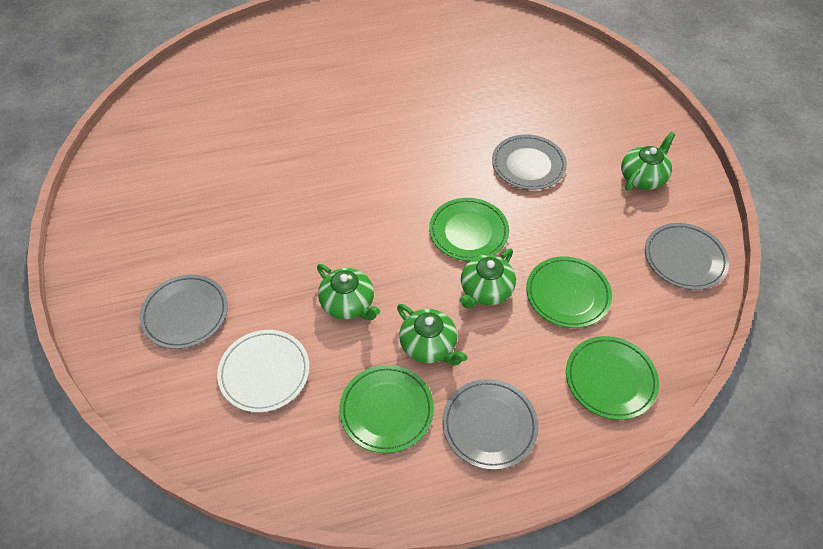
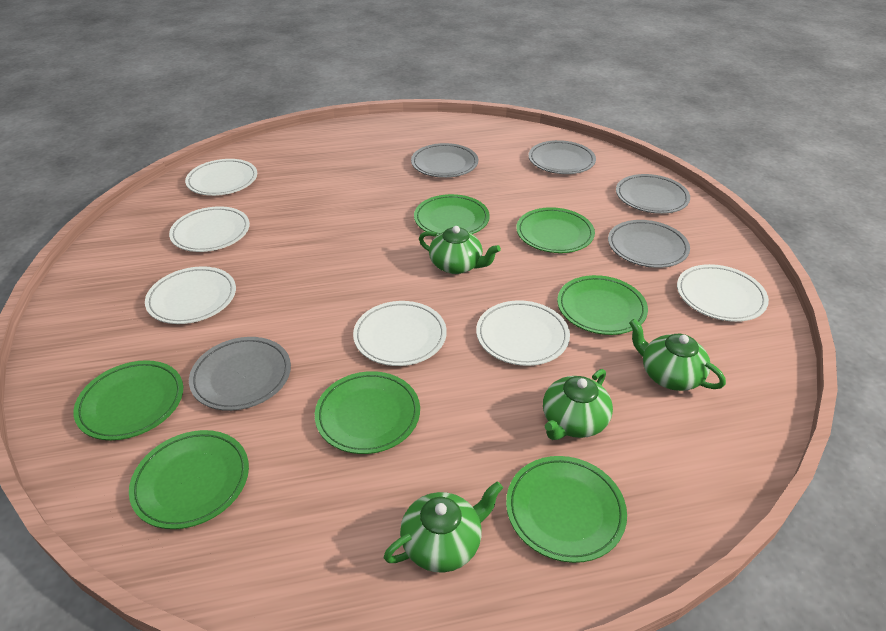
green plate: 4 -> 7
grey plate: 4 -> 5
white plate: 1 -> 6

